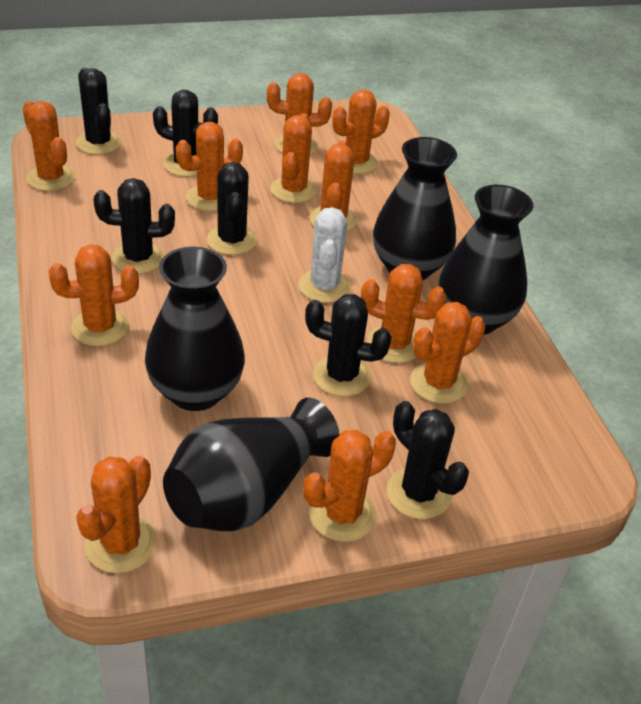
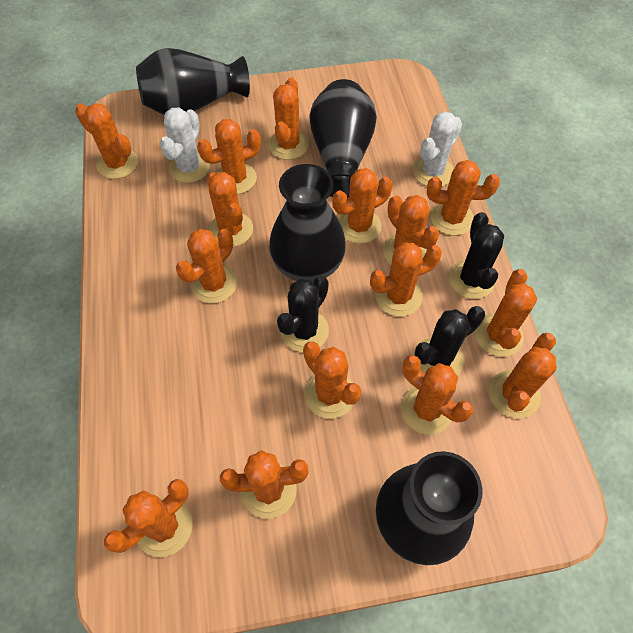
black cactus: 6 -> 3
orange cactus: 11 -> 15
white cactus: 1 -> 2

